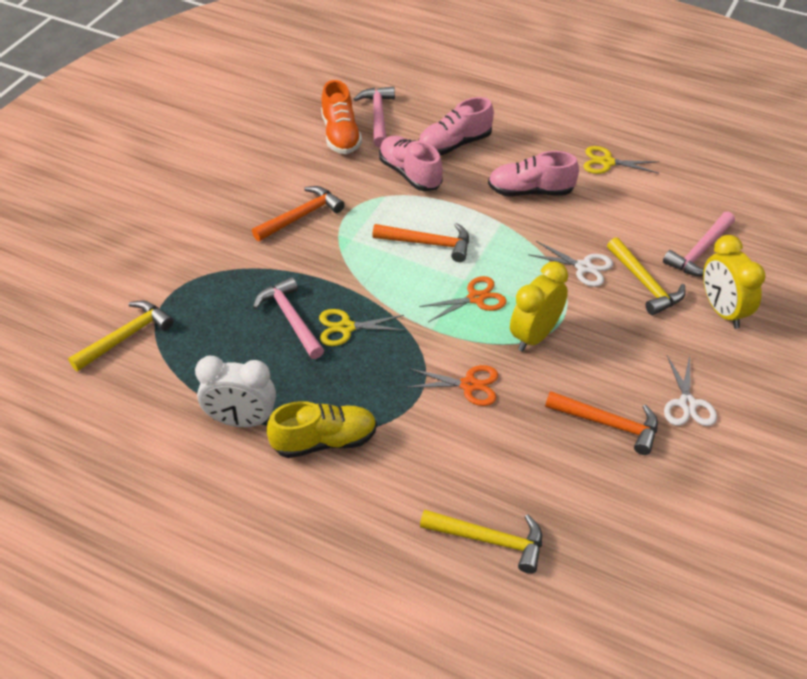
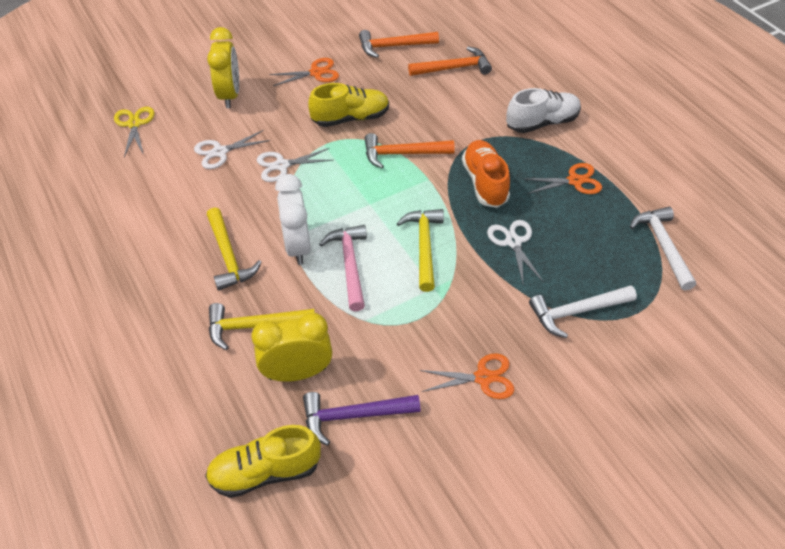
orange scissors: 2 -> 3
pink hammer: 3 -> 1
pink shoe: 3 -> 0
purple hammer: 0 -> 1
white hammer: 0 -> 2
white scissors: 2 -> 3
white shoe: 0 -> 1
yellow scissors: 2 -> 1
yellow shoe: 1 -> 2

